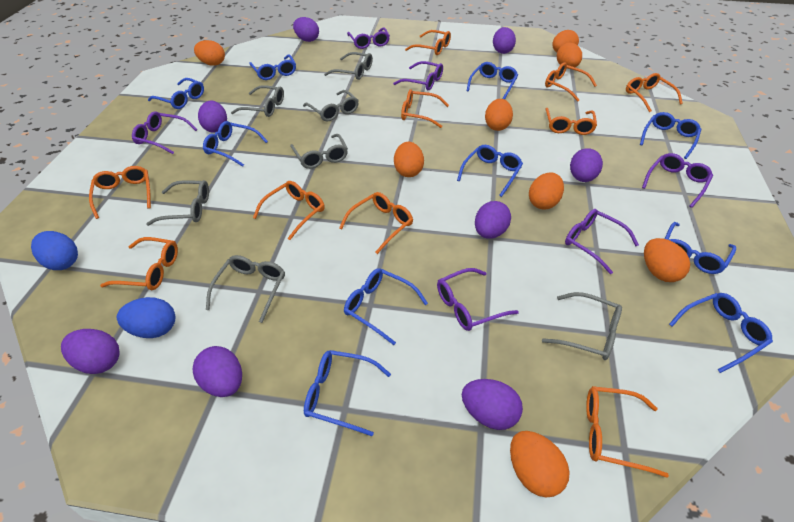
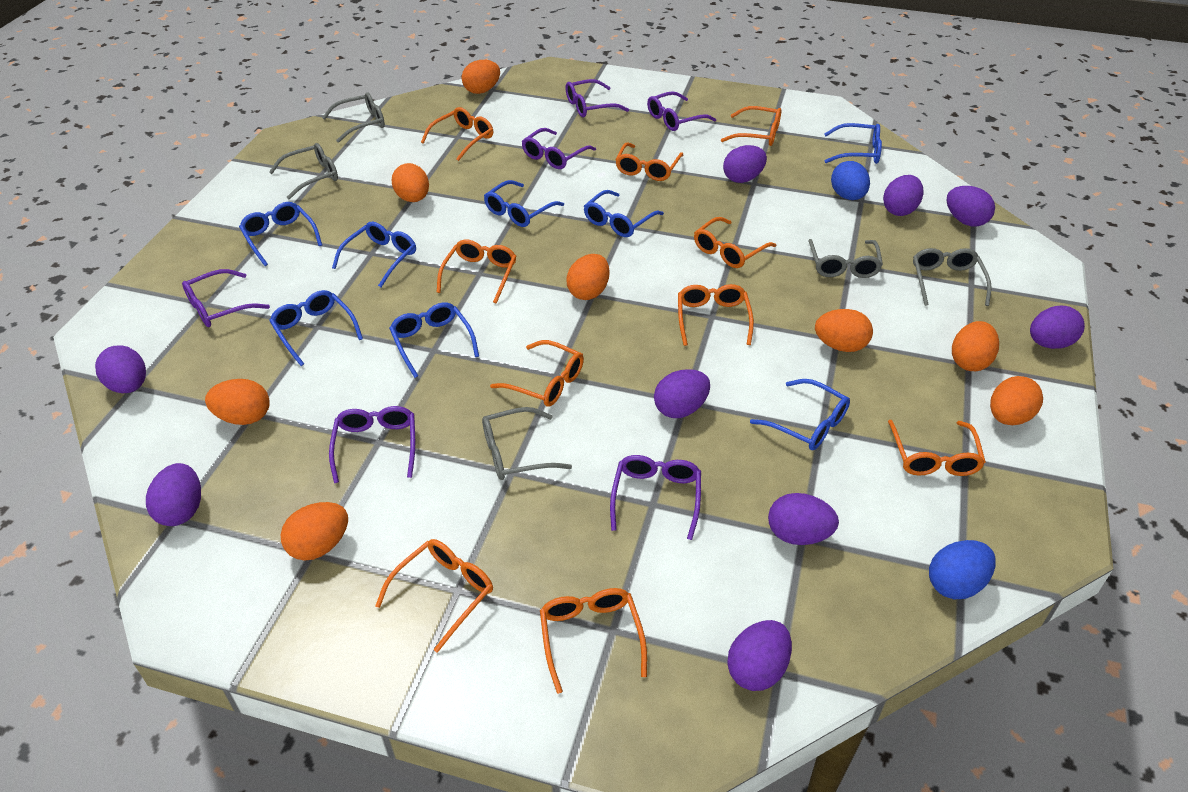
blue glasses: 10 -> 8
grey glasses: 7 -> 5
purple egg: 8 -> 9

